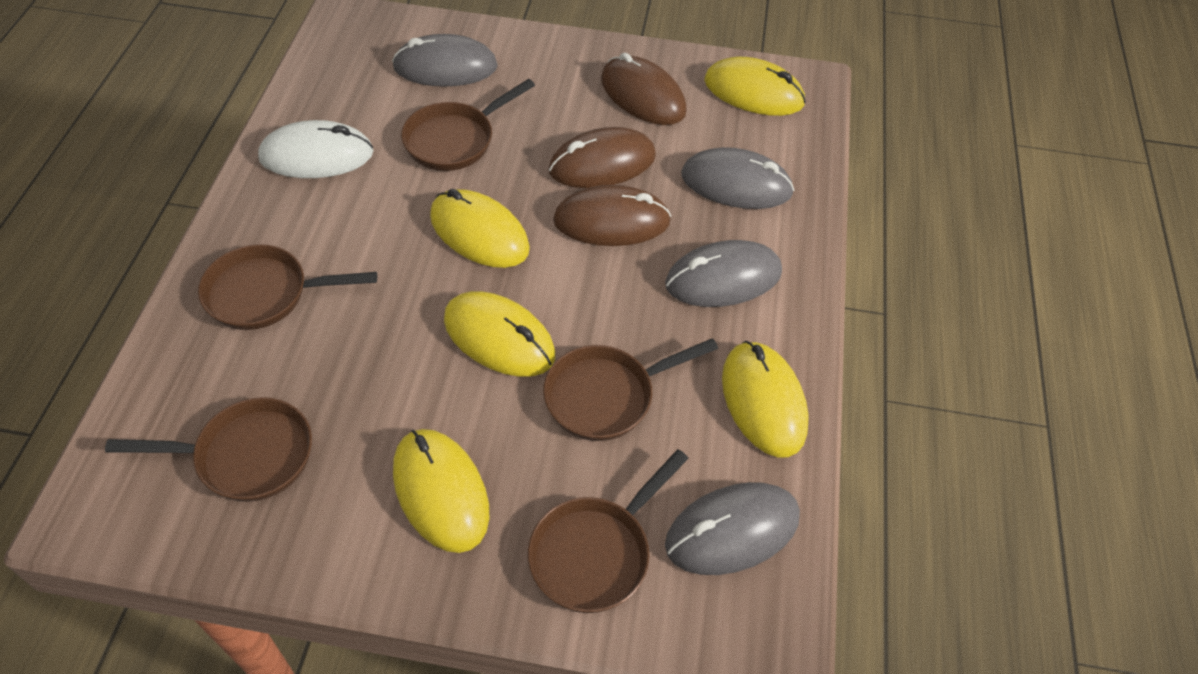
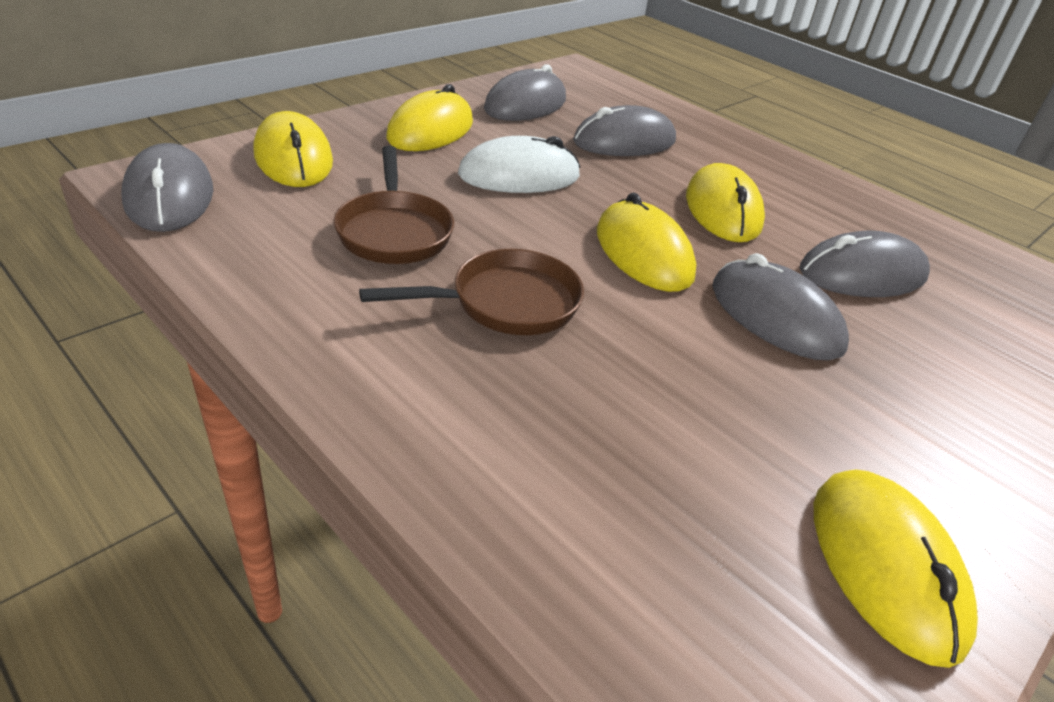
brown mouse: 3 -> 0
brown pan: 5 -> 2
grey mouse: 4 -> 5

